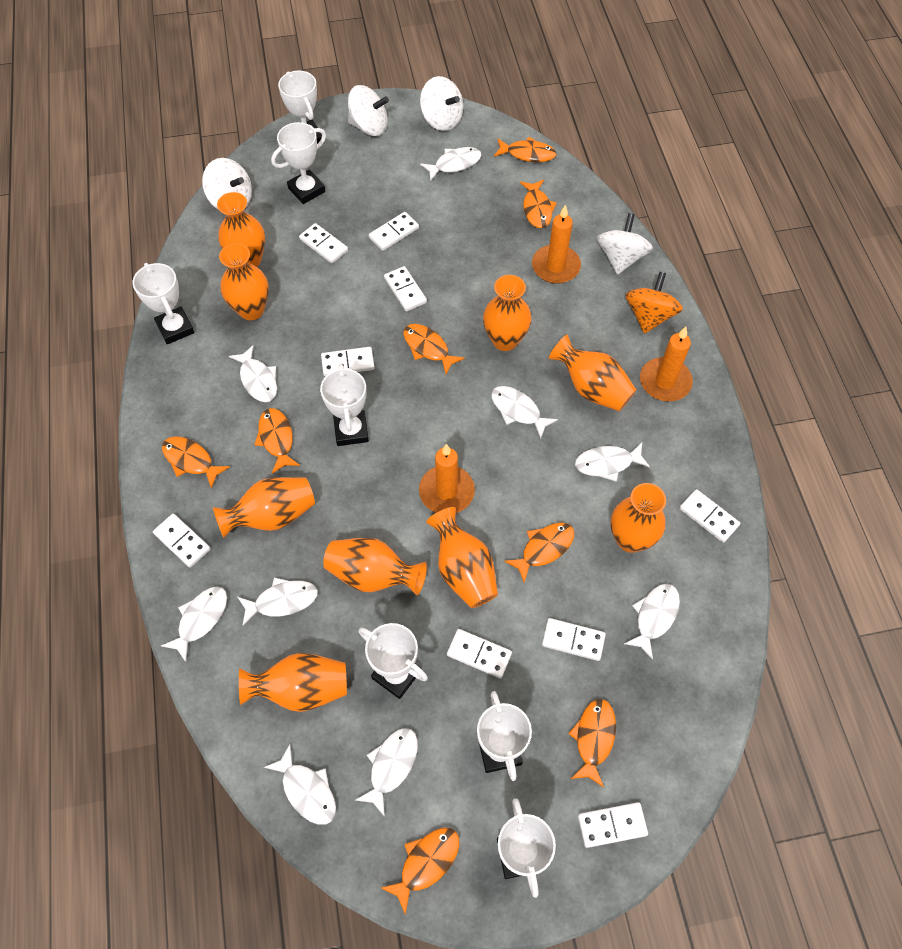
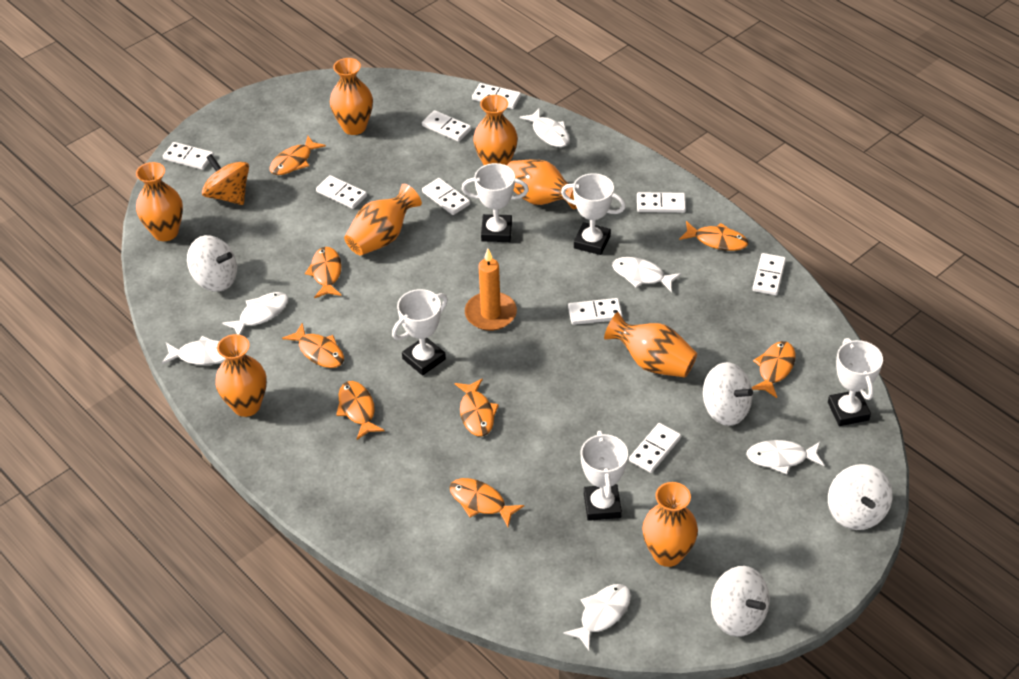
orange candle: 3 -> 1
orange vase: 9 -> 8
white fish: 9 -> 6
white trophy: 7 -> 5

